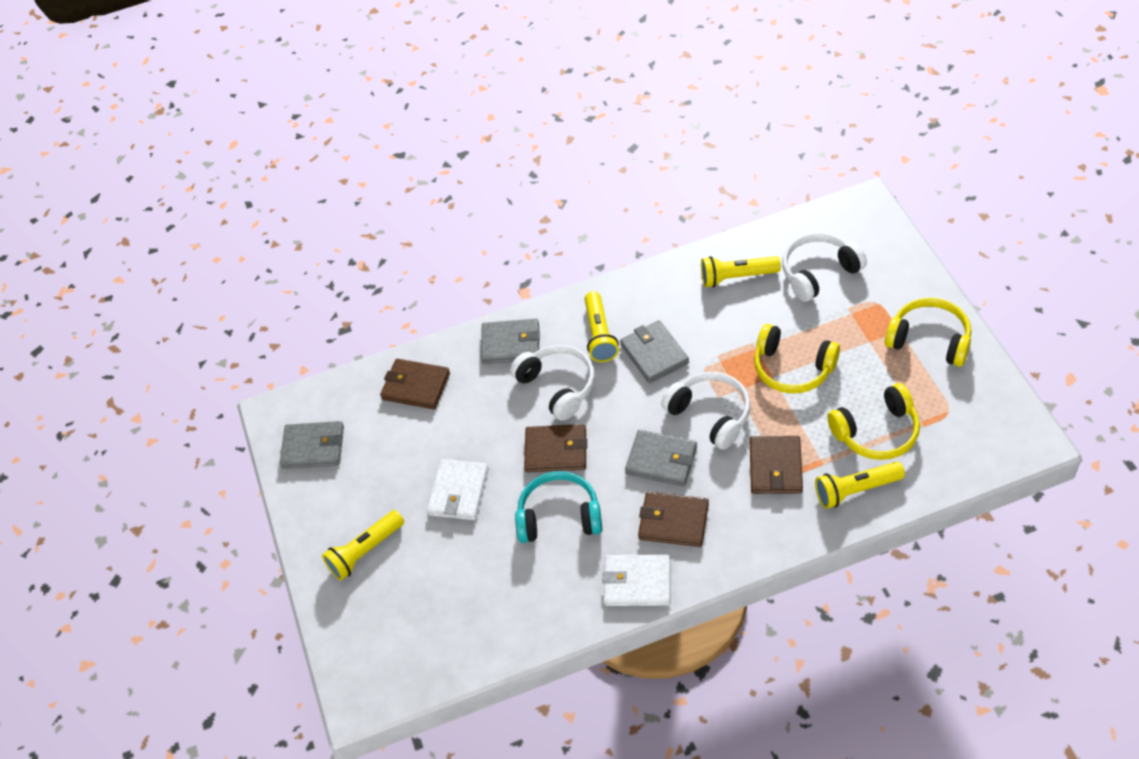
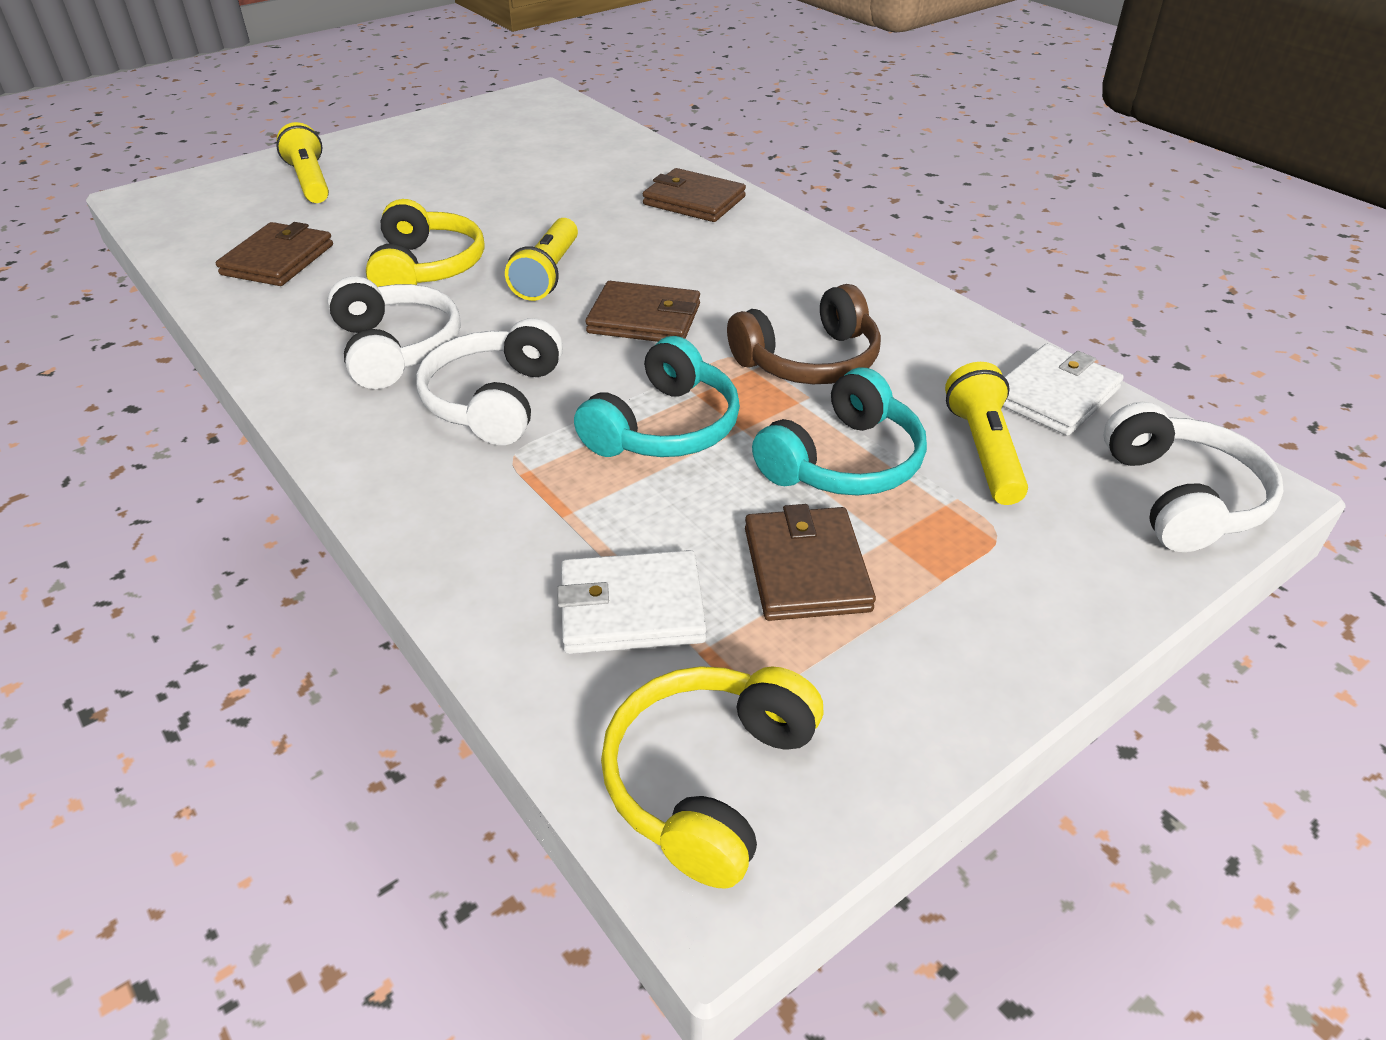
brown headphones: 0 -> 1
grey wallet: 4 -> 0
turquoise headphones: 1 -> 2
yellow flashlight: 4 -> 3
yellow headphones: 3 -> 2

